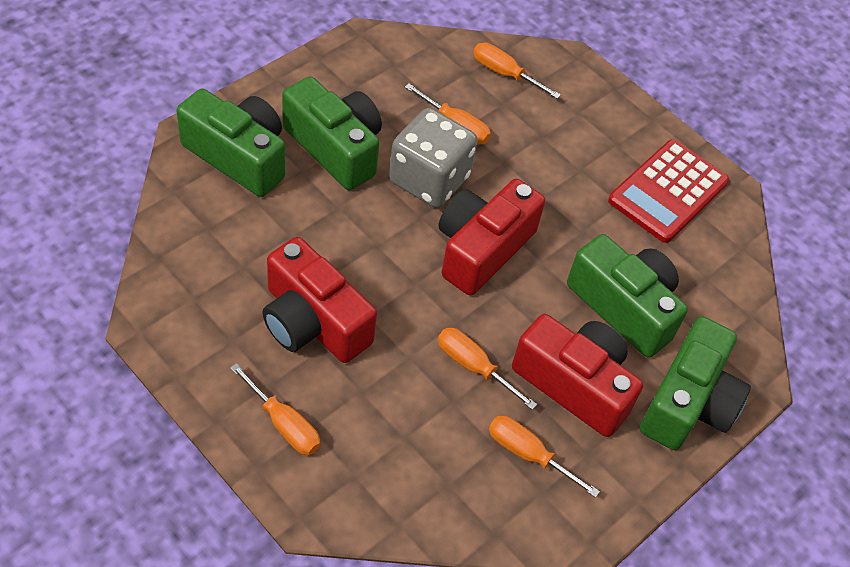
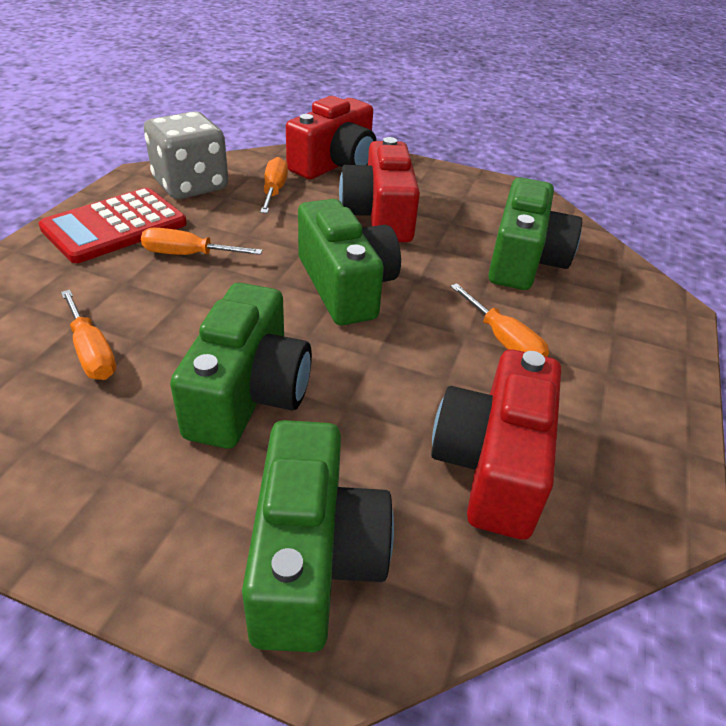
orange screwdriver: 5 -> 4

